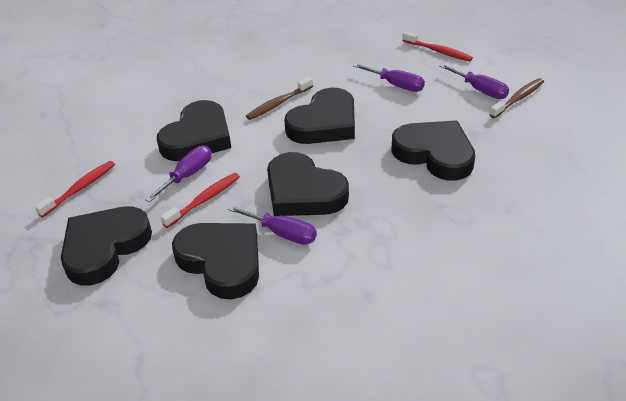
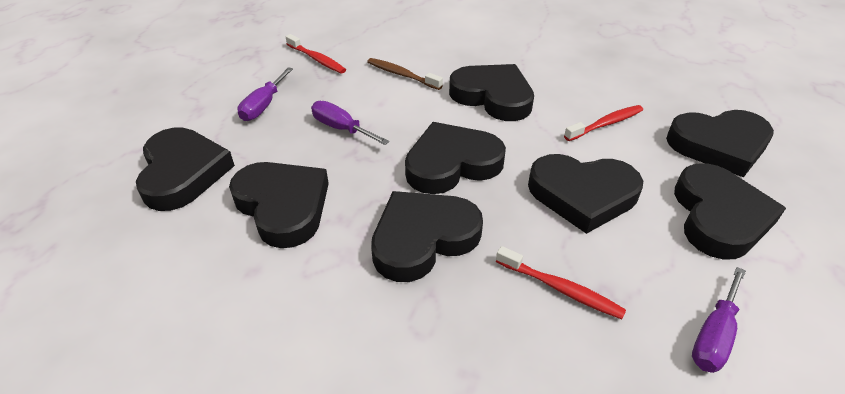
black heart: 6 -> 8
brown toothbrush: 2 -> 1
purple screwdriver: 4 -> 3

